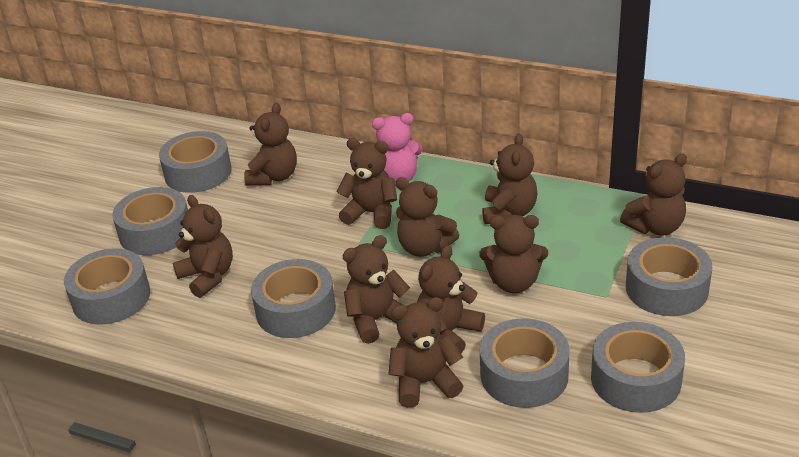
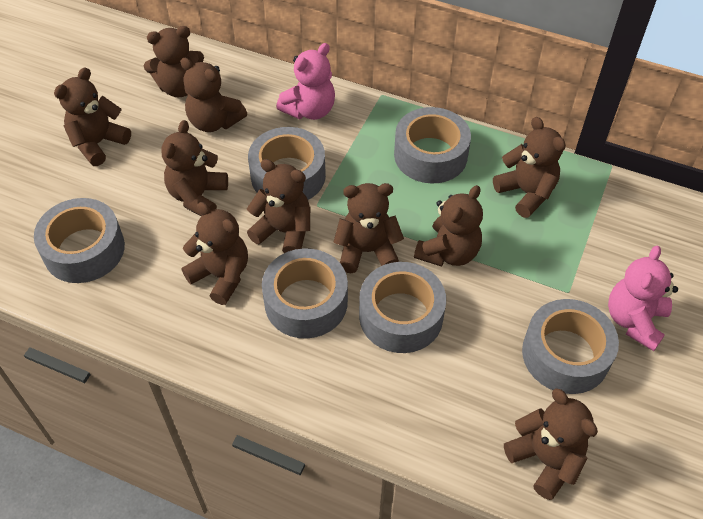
grey tape: 7 -> 6
pink teddy bear: 1 -> 2

